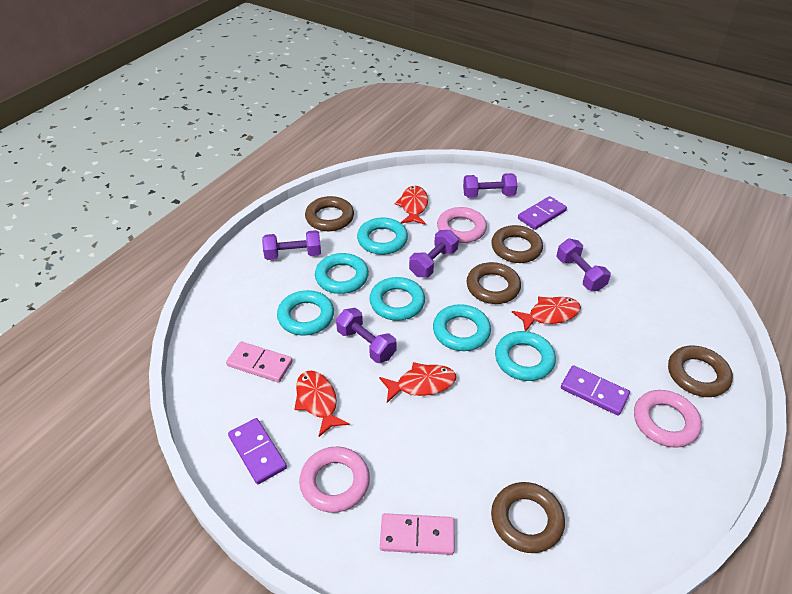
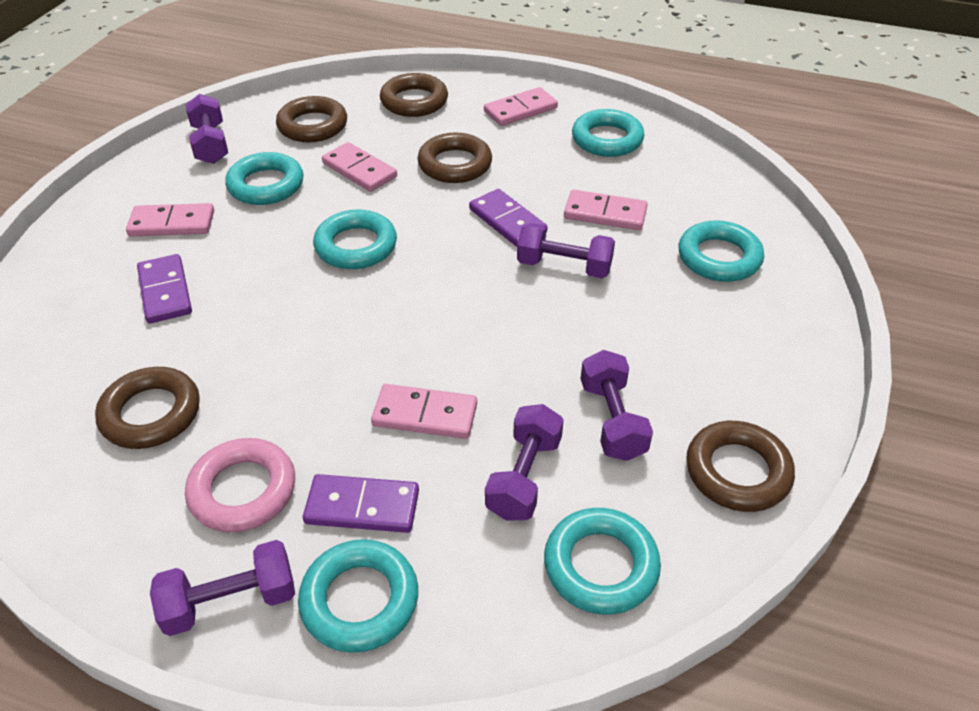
pink domino: 2 -> 5
pink ring: 3 -> 1
red fish: 4 -> 0

